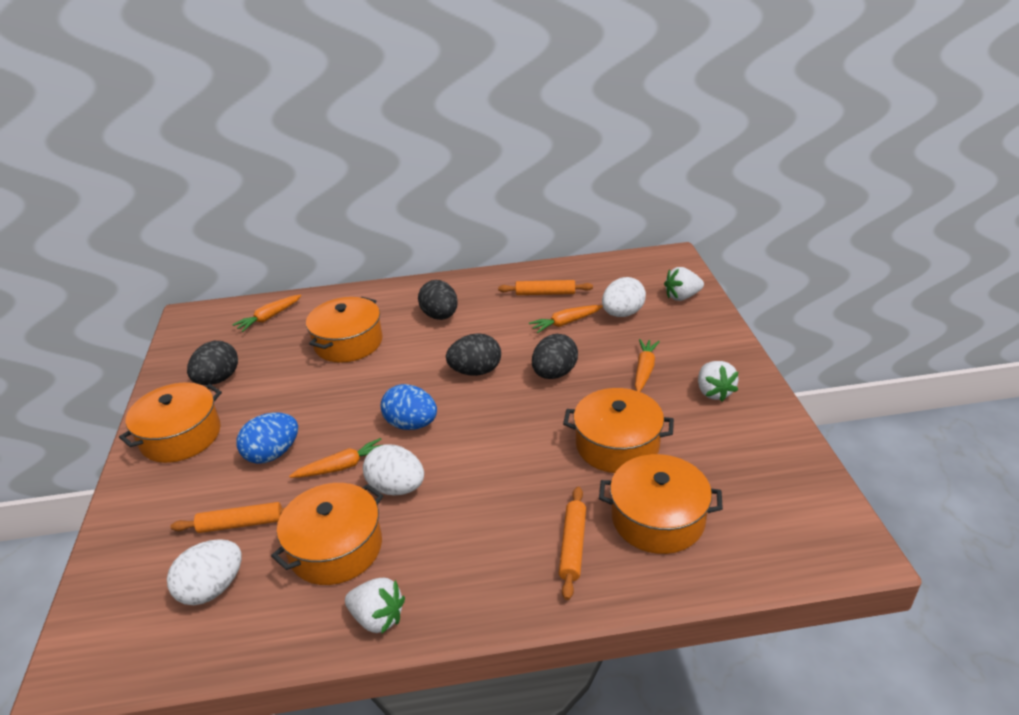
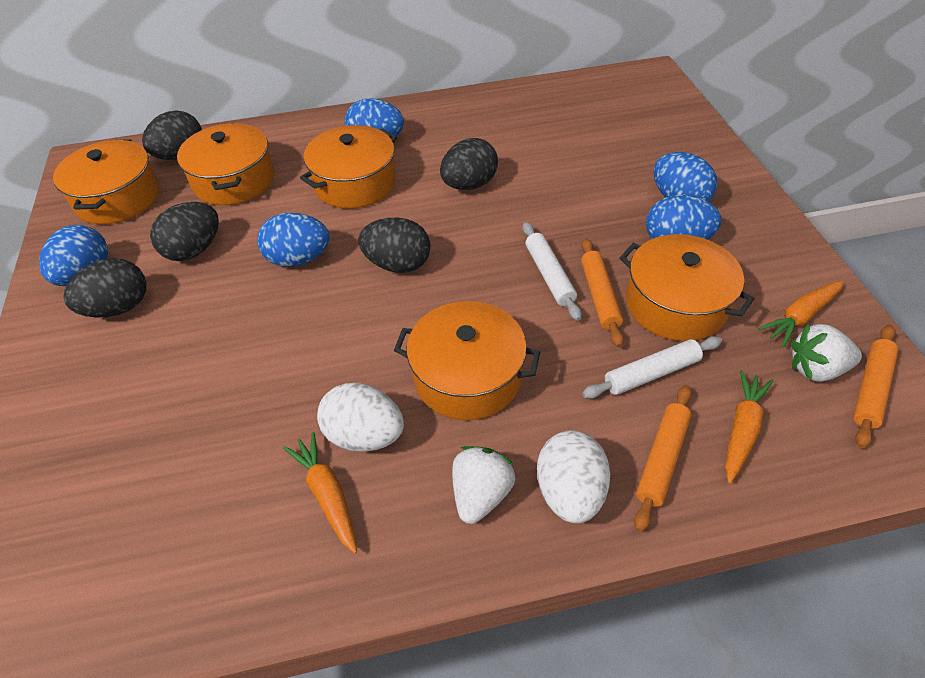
black egg: 4 -> 5
blue egg: 2 -> 5
orange carrot: 4 -> 3
white egg: 3 -> 2
white rolling pin: 0 -> 2
white strawberry: 3 -> 2

